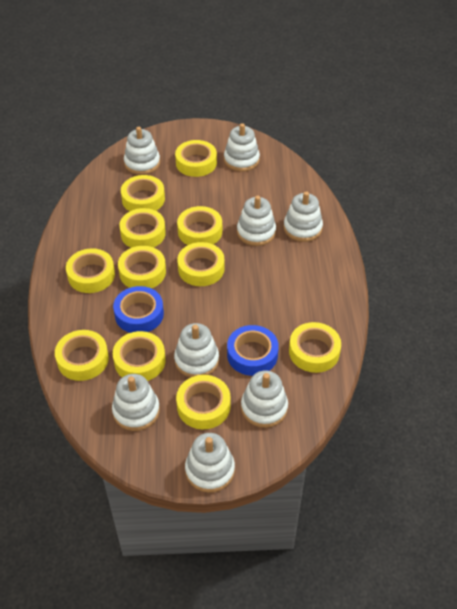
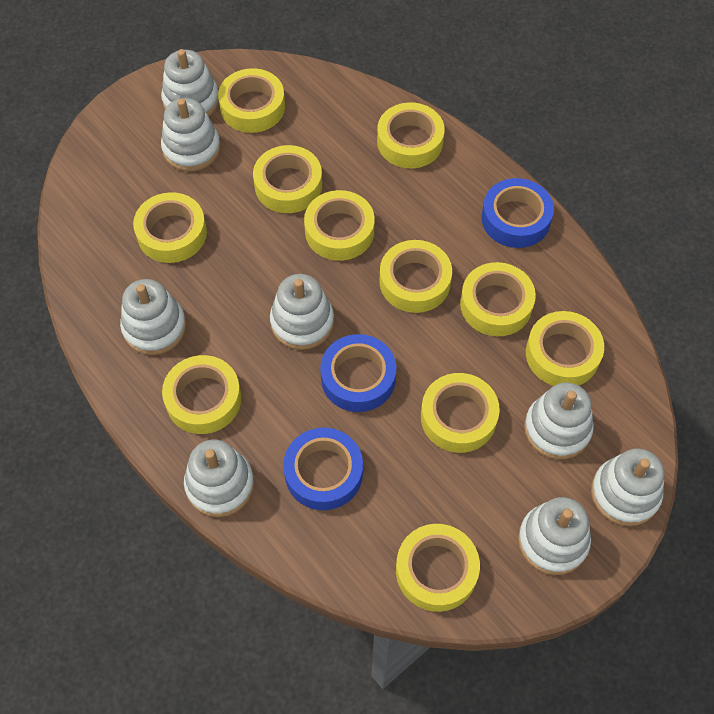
blue tape: 2 -> 3

